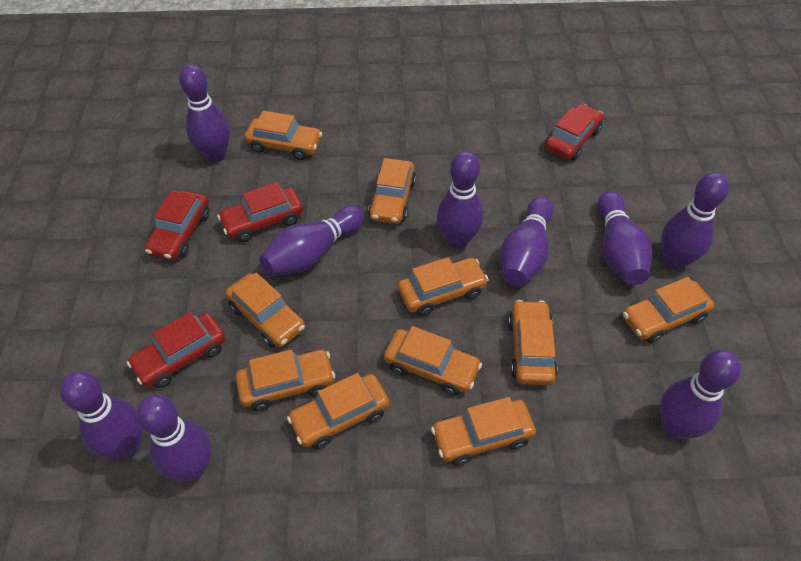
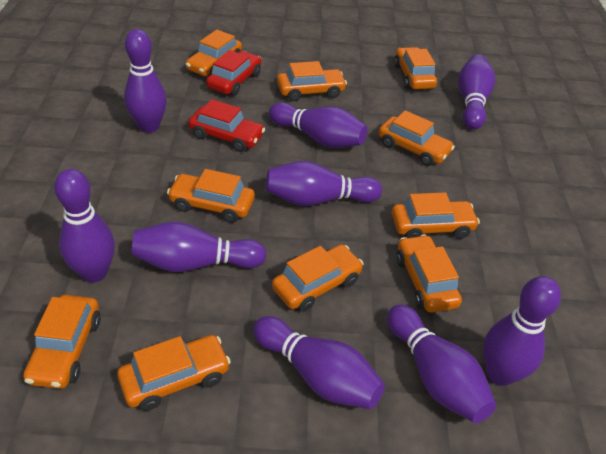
red car: 4 -> 2

